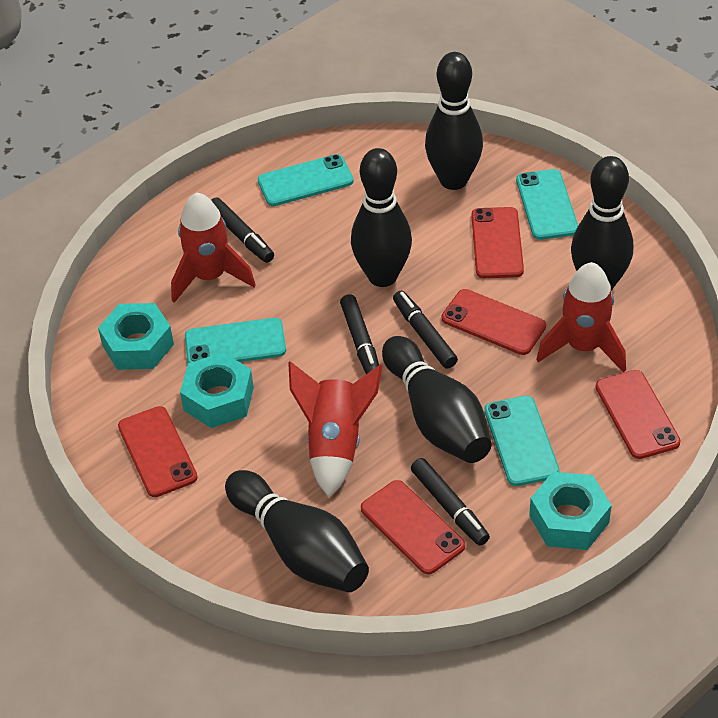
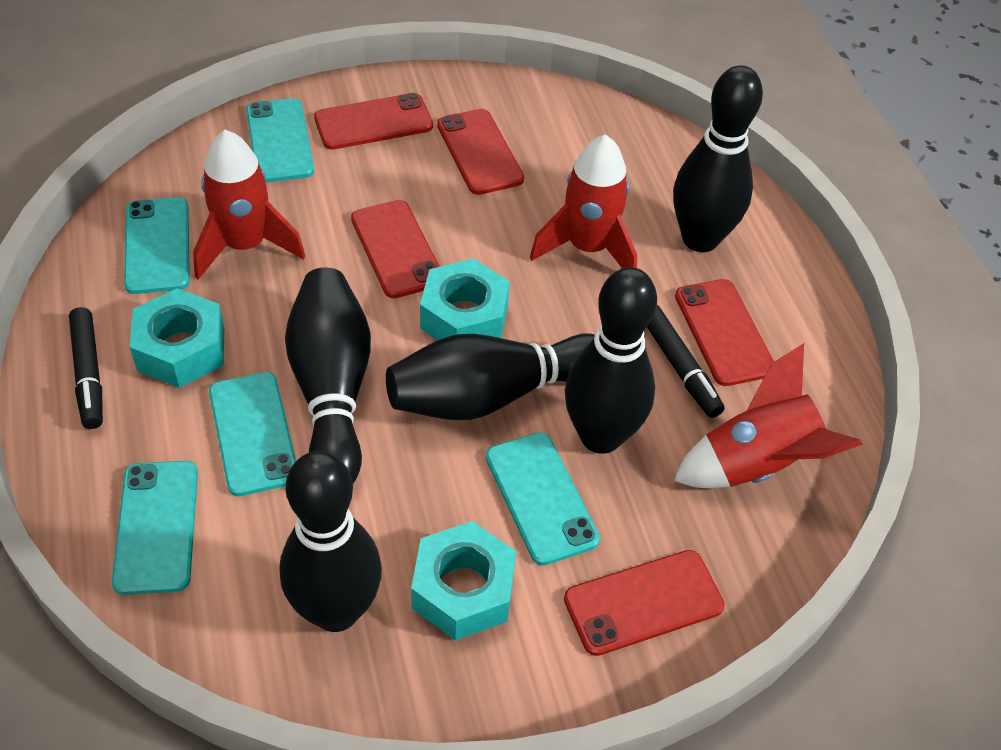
black marker: 4 -> 2
turquoise phone: 4 -> 5

